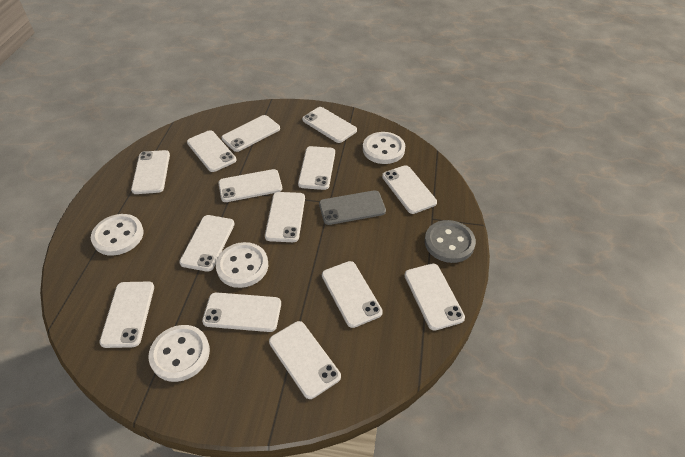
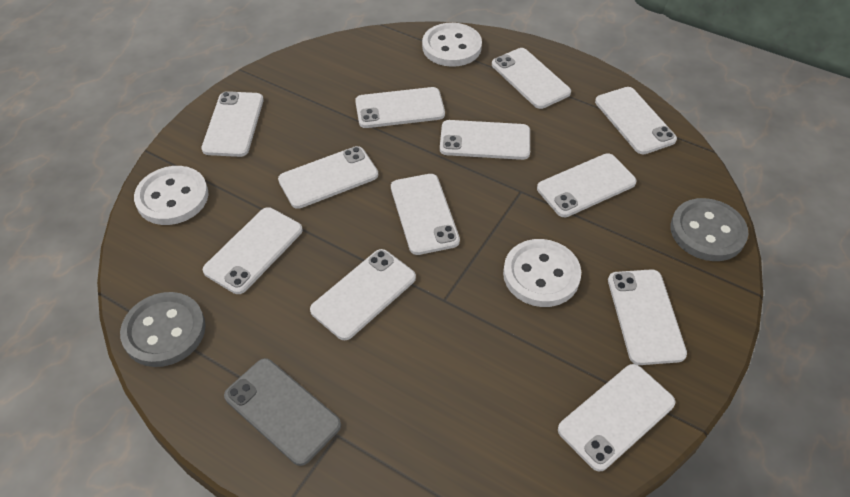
grey button: 1 -> 2
white button: 4 -> 3
white phone: 14 -> 12

